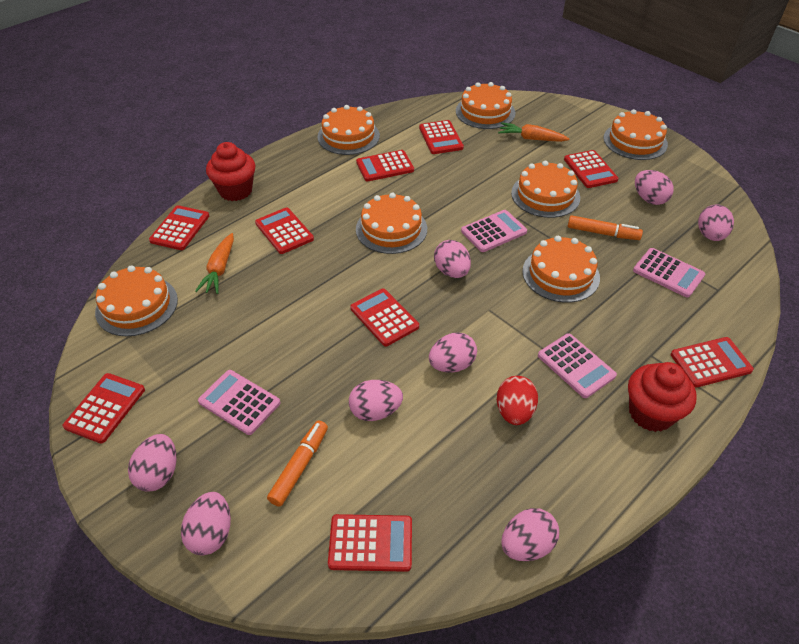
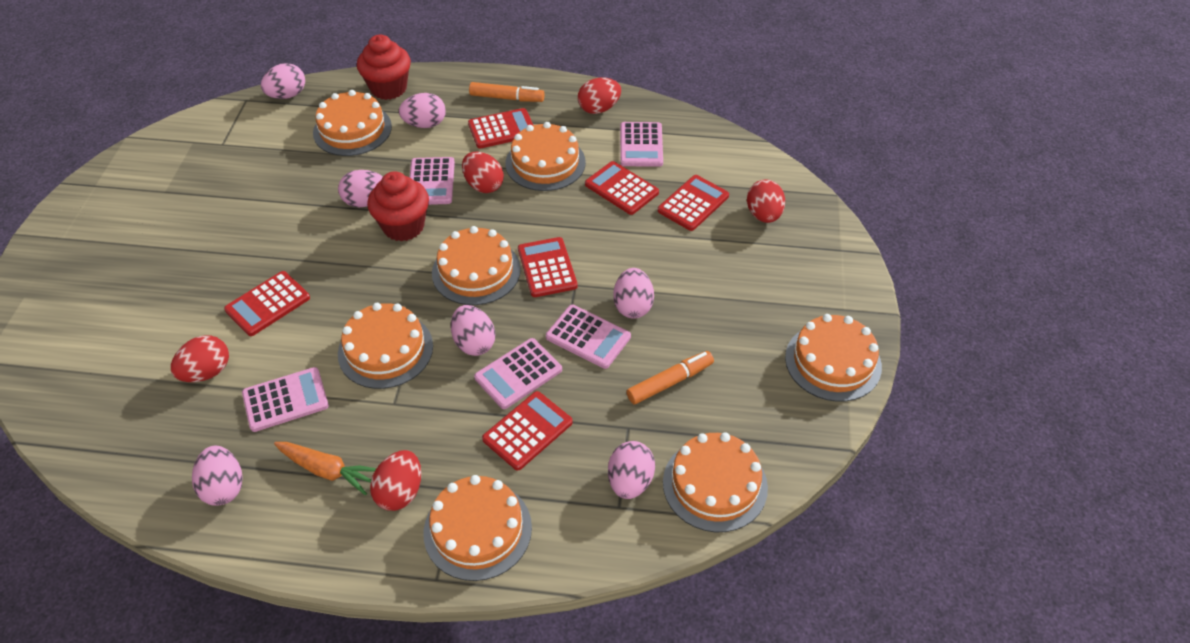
orange carrot: 2 -> 1
pink calculator: 4 -> 5
pink egg: 8 -> 7
red calculator: 9 -> 6
red egg: 1 -> 5

